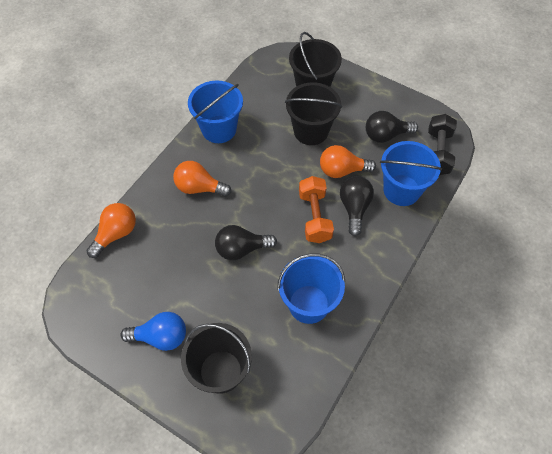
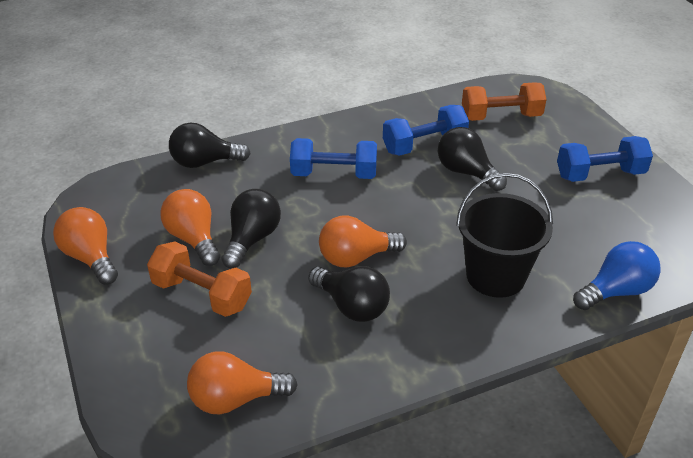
black bucket: 3 -> 1
black dumbbell: 1 -> 0
black light bulb: 3 -> 4
blue bucket: 3 -> 0
blue dumbbell: 0 -> 3
orange dumbbell: 1 -> 2
orange light bulb: 3 -> 4

